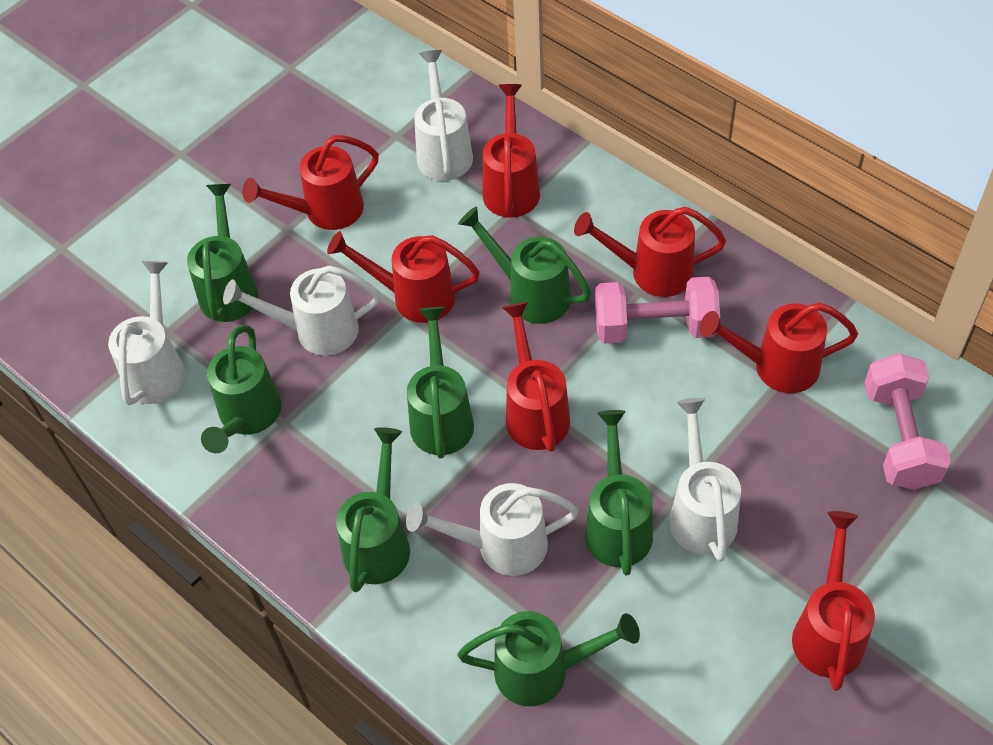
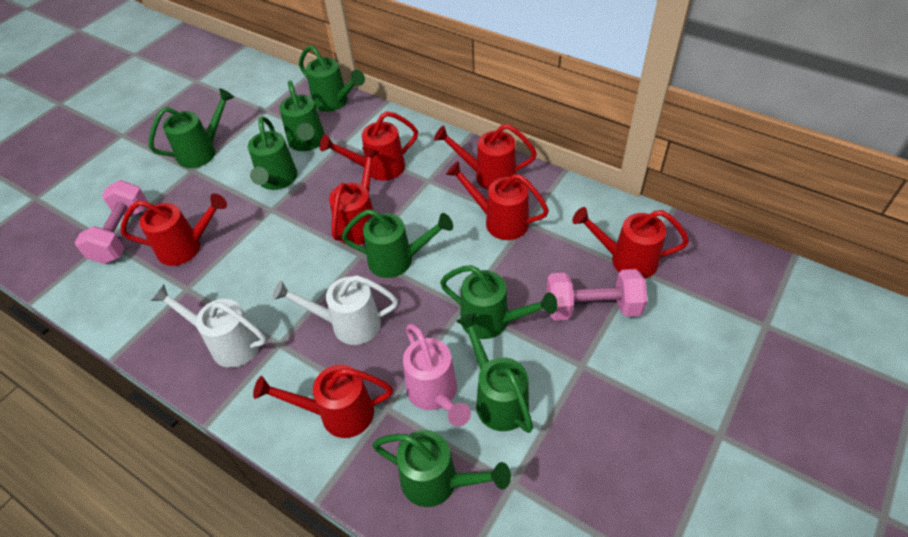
green watering can: 7 -> 8
pink watering can: 0 -> 1
white watering can: 5 -> 2

